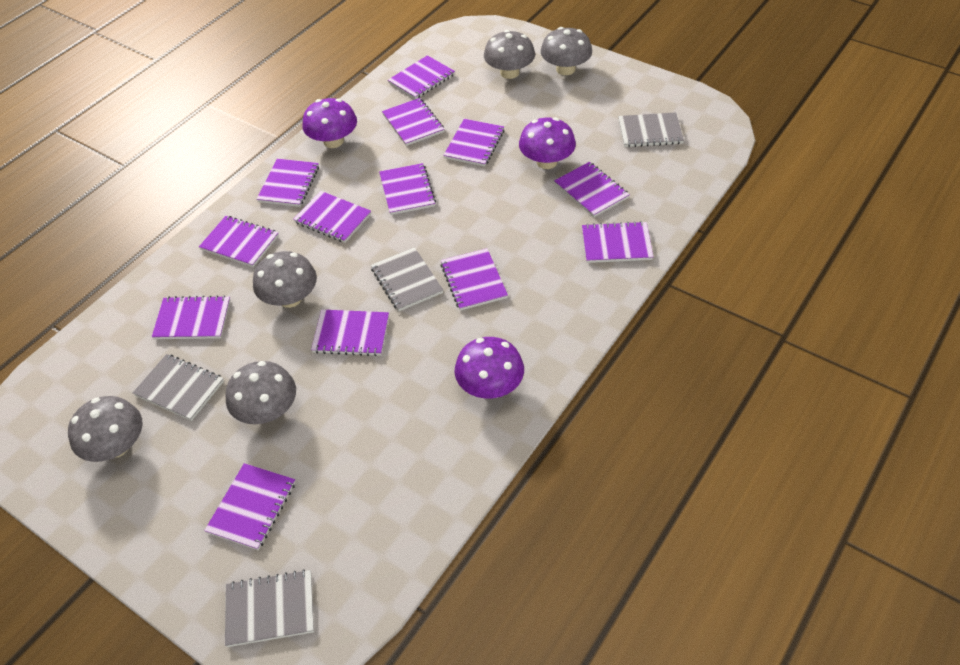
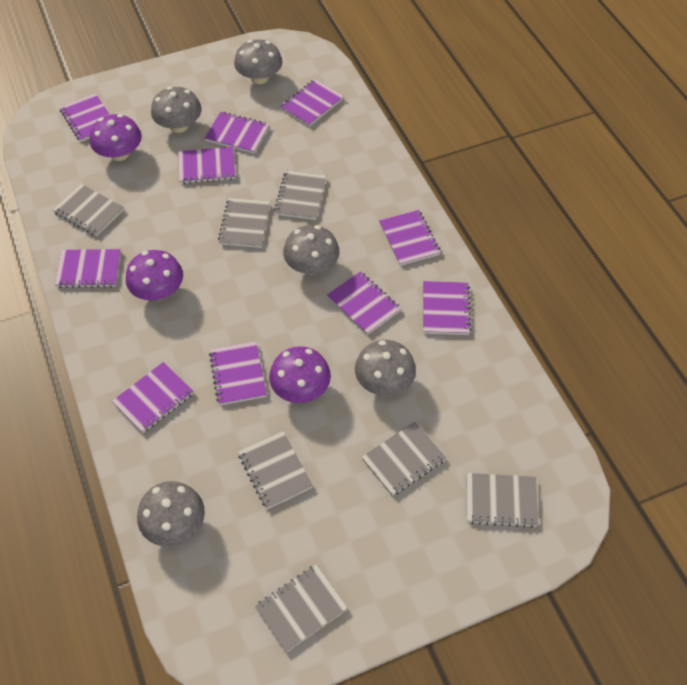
grey notebook: 4 -> 7
purple notebook: 13 -> 10

